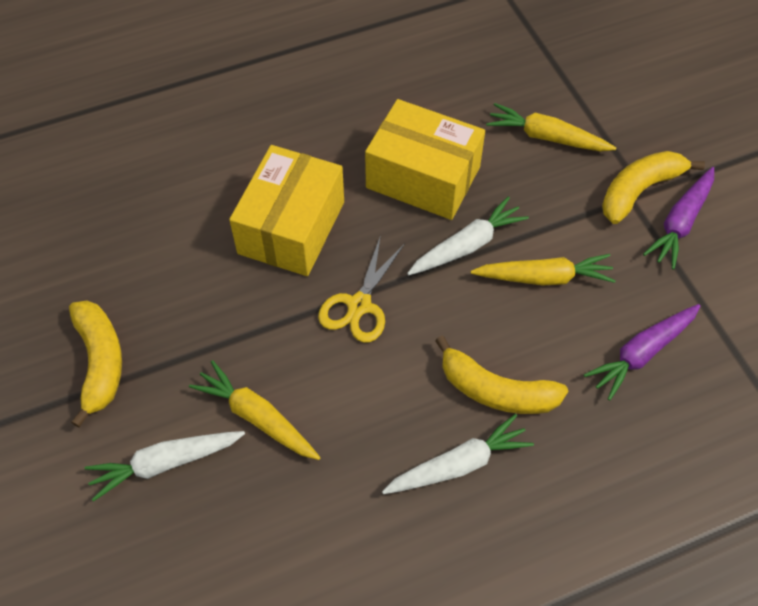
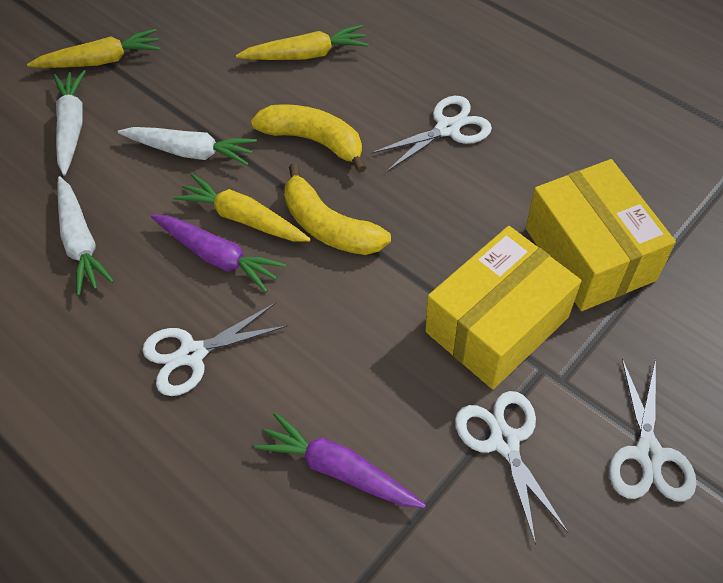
white scissors: 0 -> 4
yellow banana: 3 -> 2
yellow scissors: 1 -> 0

